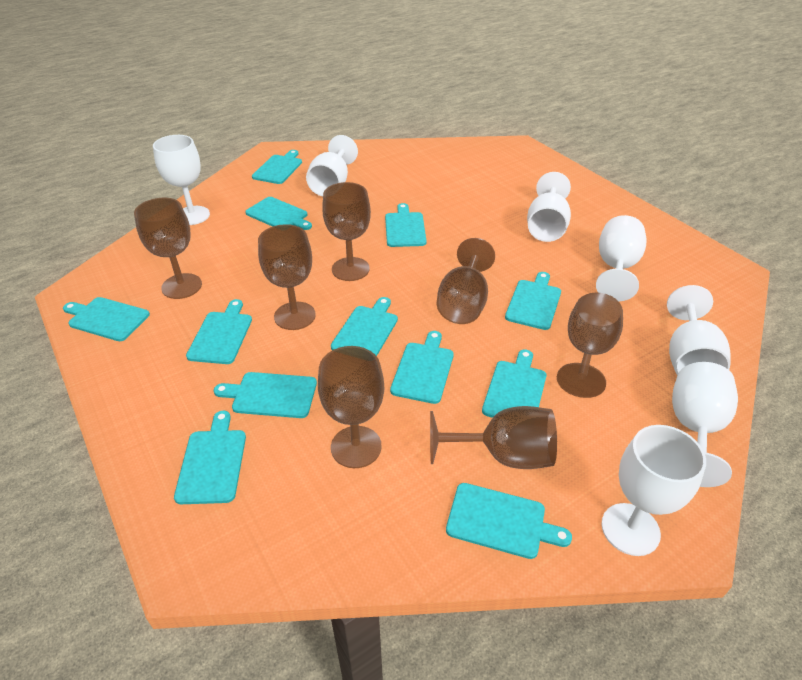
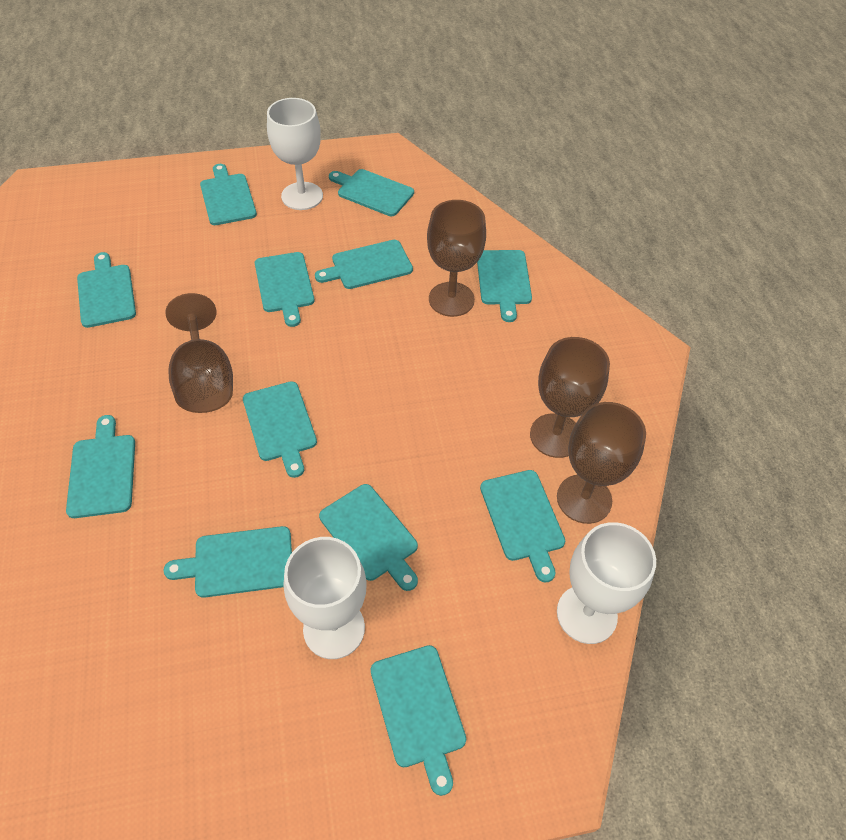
brown goblet: 7 -> 4
white goblet: 7 -> 3

